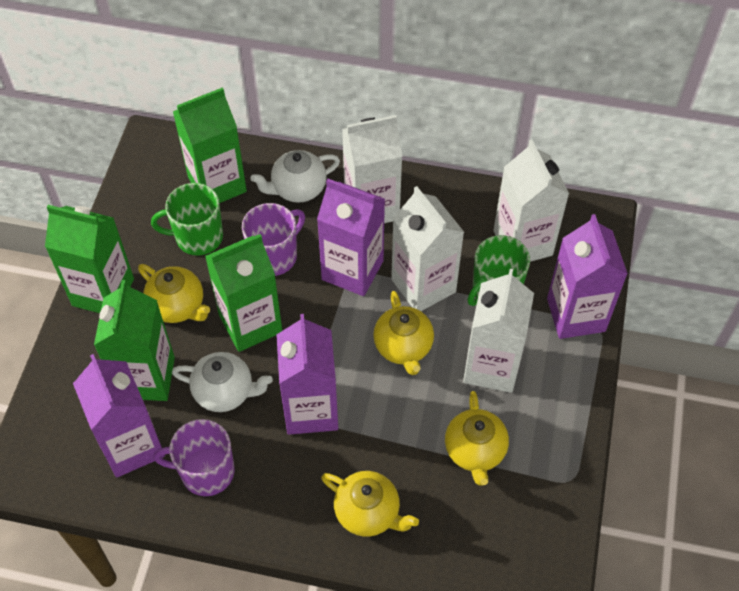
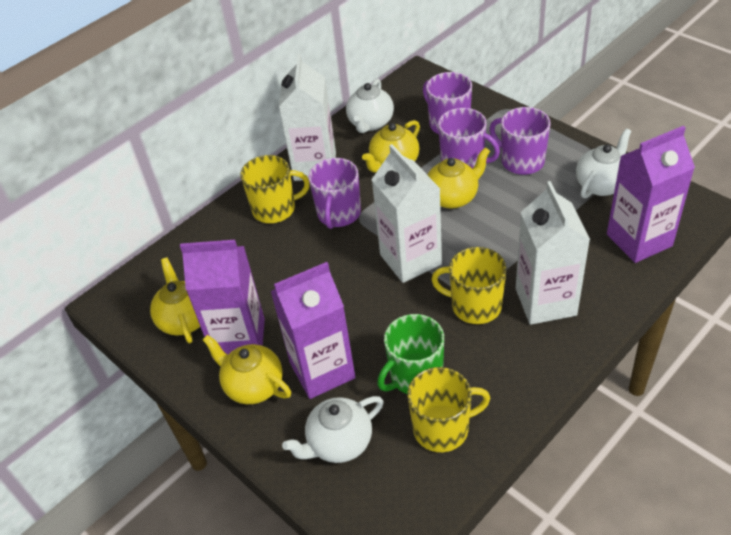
green carton: 4 -> 0
green mug: 2 -> 1
purple carton: 4 -> 3
purple mug: 2 -> 4
white carton: 4 -> 3
white teapot: 2 -> 3
yellow mug: 0 -> 3

